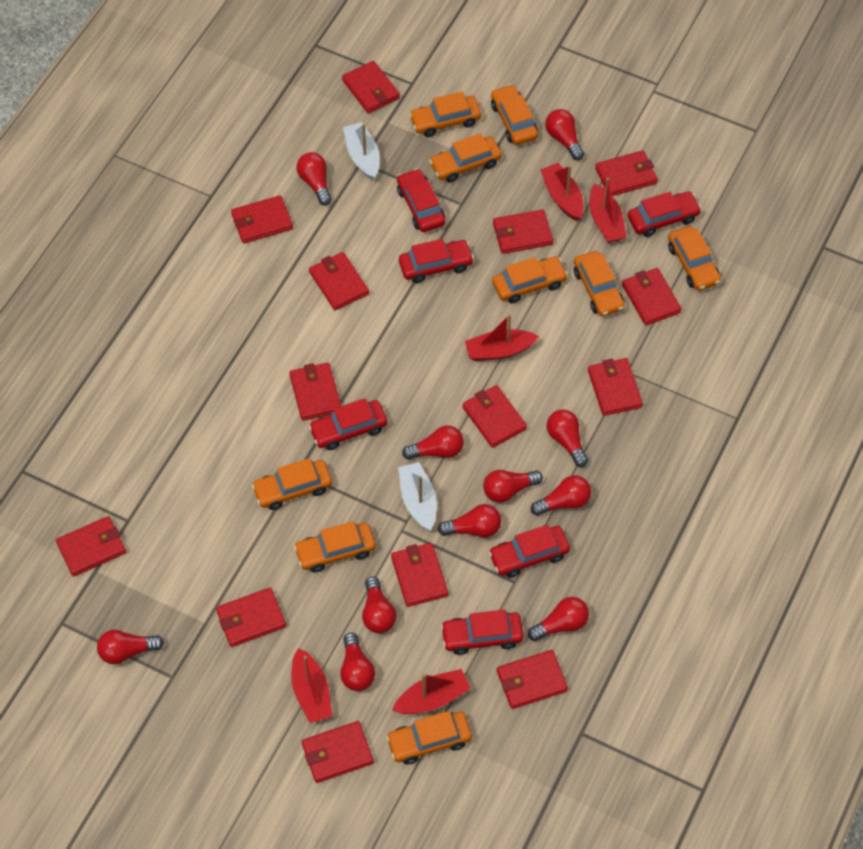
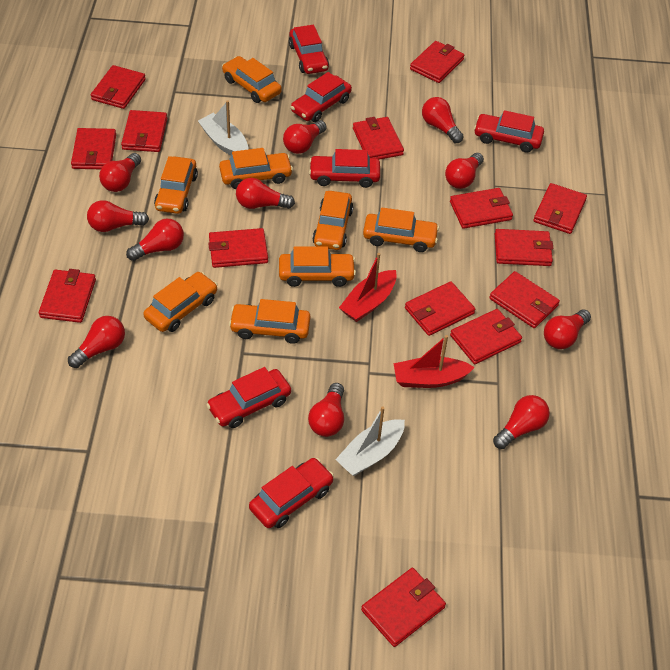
orange car: 9 -> 8
red boat: 5 -> 2

